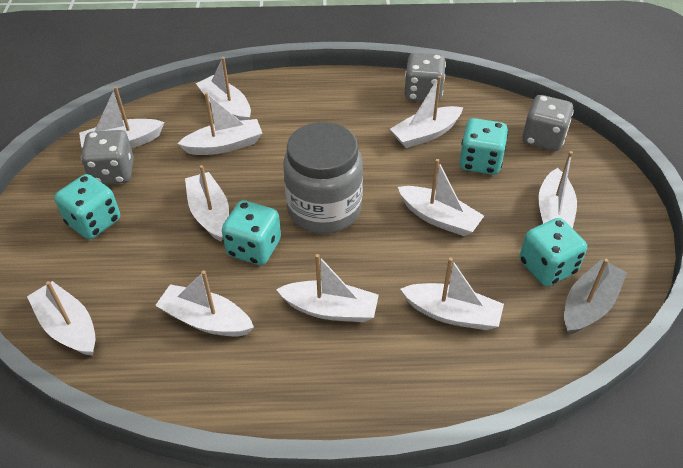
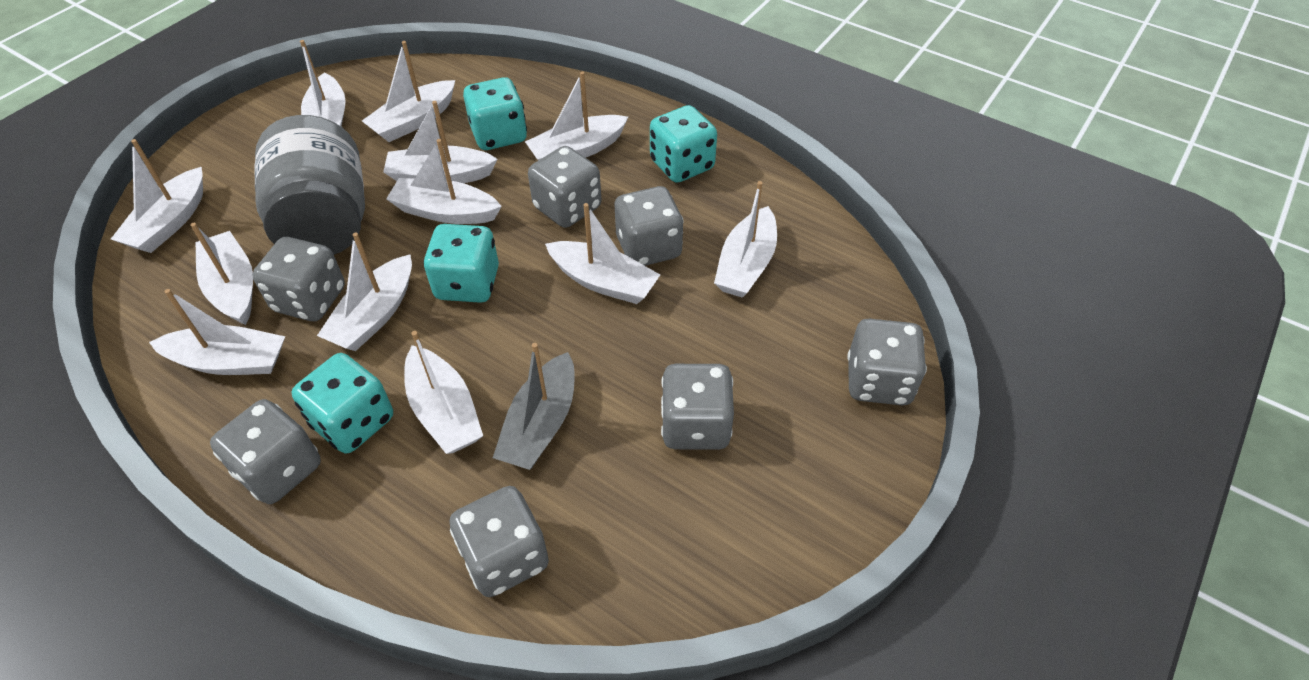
grey dice: 3 -> 7
white boat: 11 -> 12

